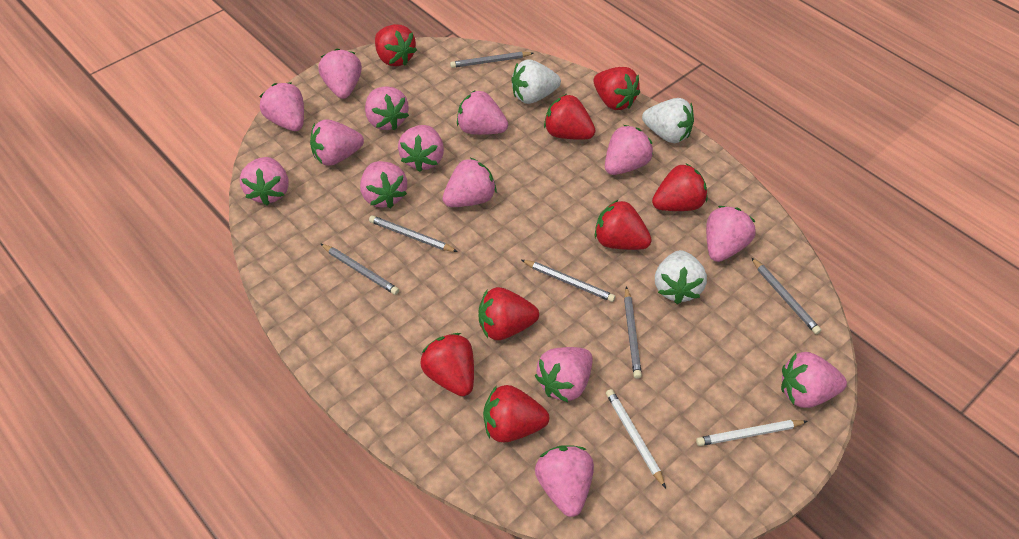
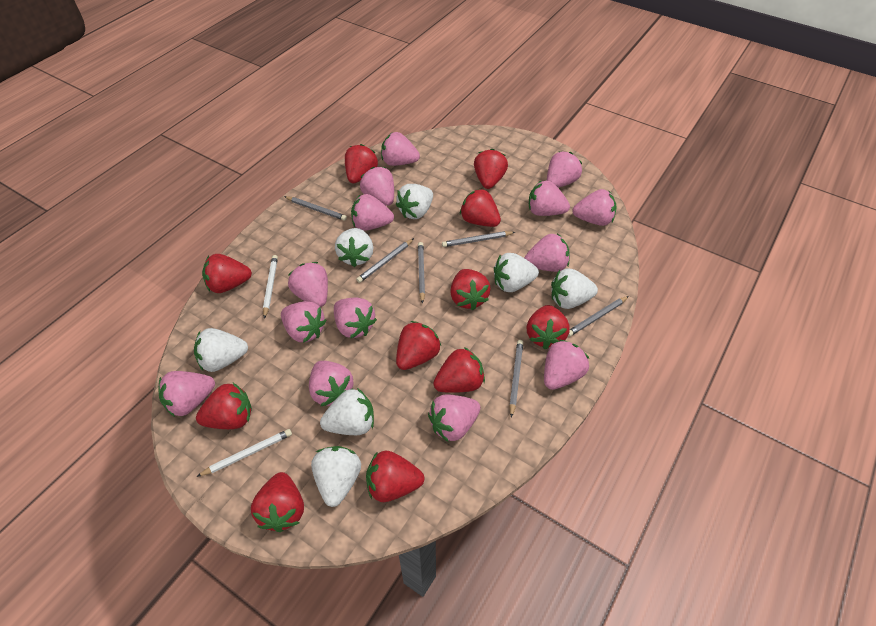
red strawberry: 8 -> 11
white strawberry: 3 -> 7

